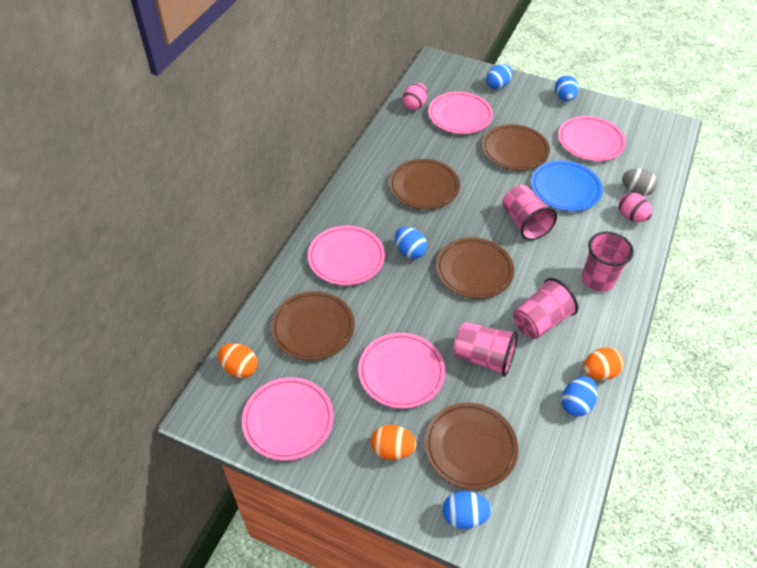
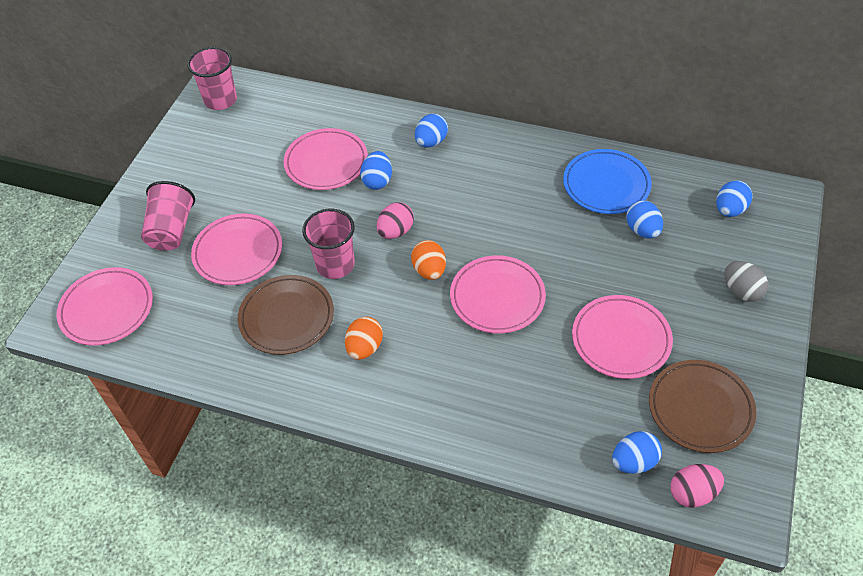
brown plate: 5 -> 2
orange egg: 3 -> 2
pink cup: 4 -> 3

